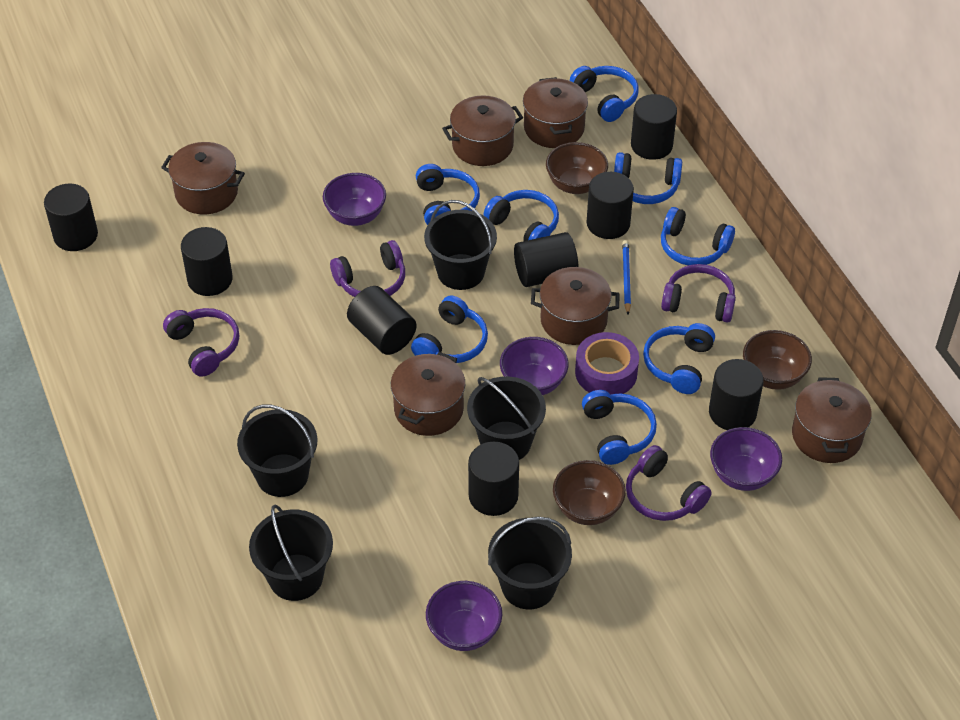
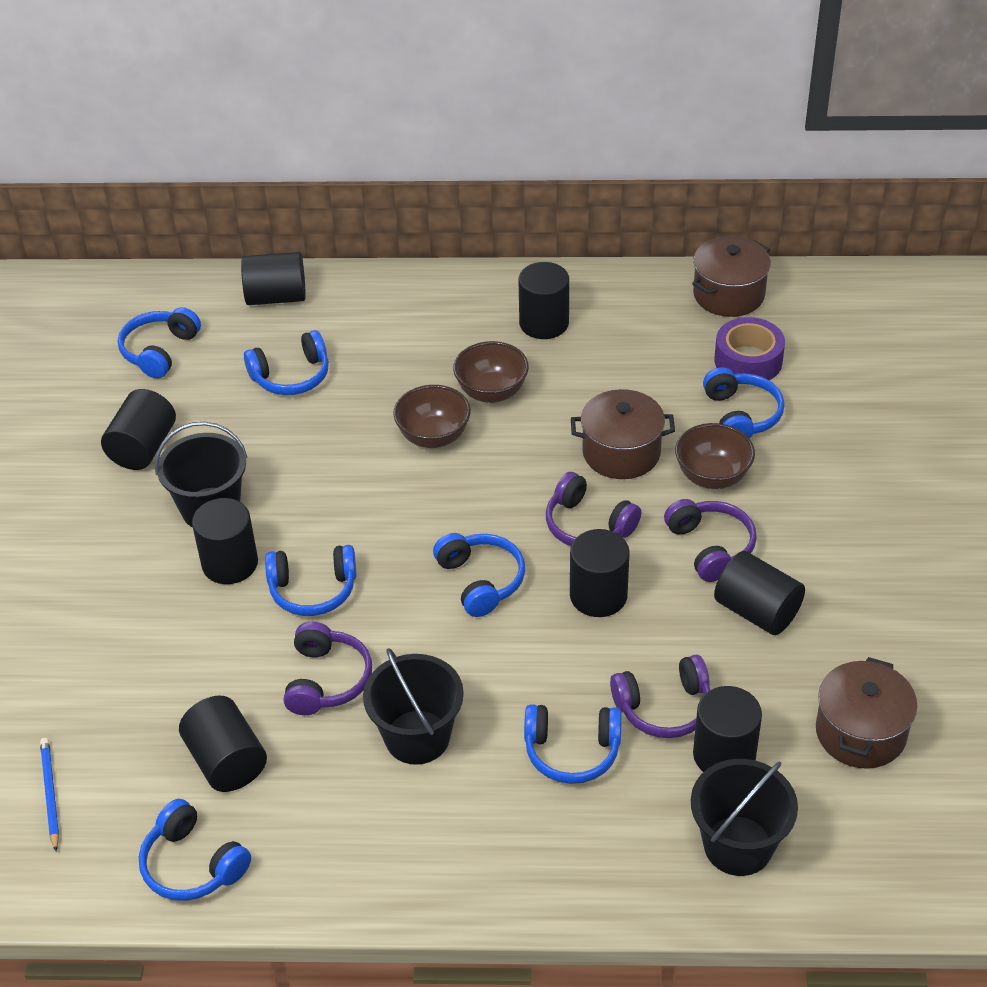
black bucket: 5 -> 3
blue headphones: 8 -> 7
brown pot: 6 -> 3
purple bowl: 4 -> 0

